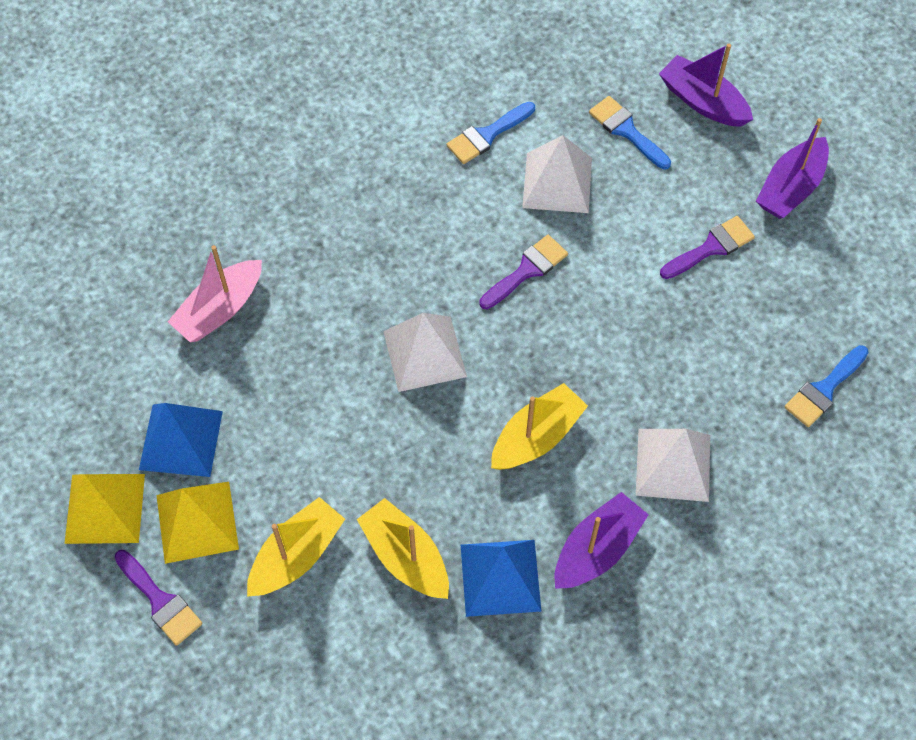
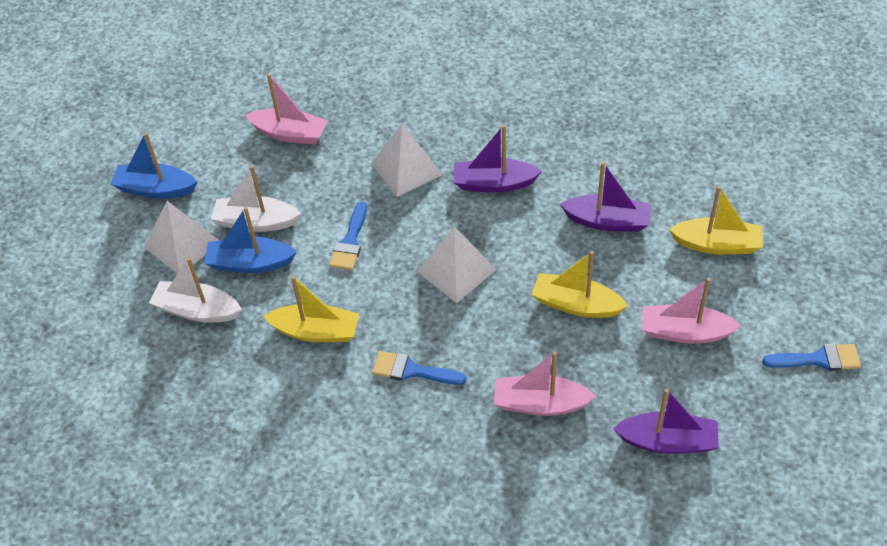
blue boat: 0 -> 2
blue pyramid: 2 -> 0
pink boat: 1 -> 3
purple brush: 3 -> 0
white boat: 0 -> 2
yellow pyramid: 2 -> 0

